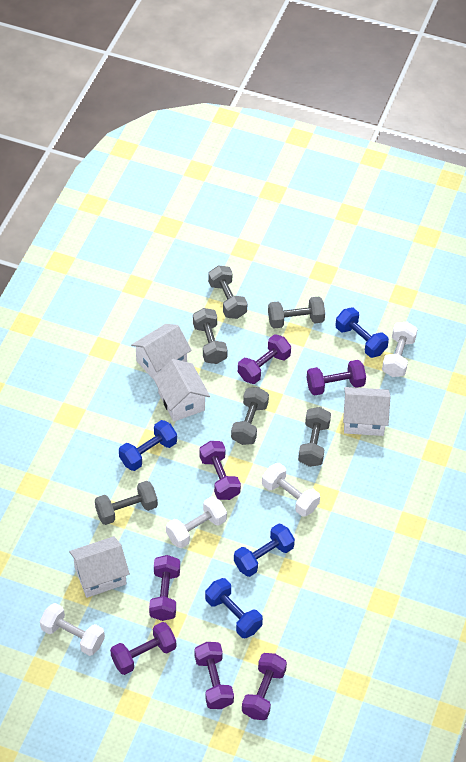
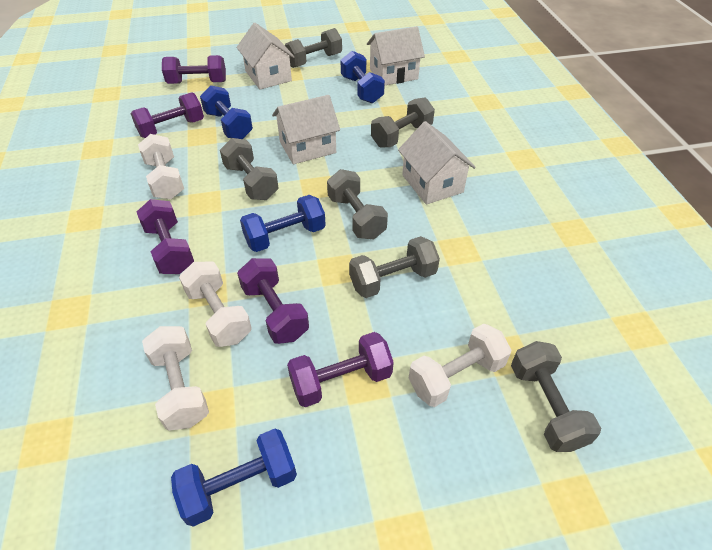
purple dumbbell: 7 -> 5

